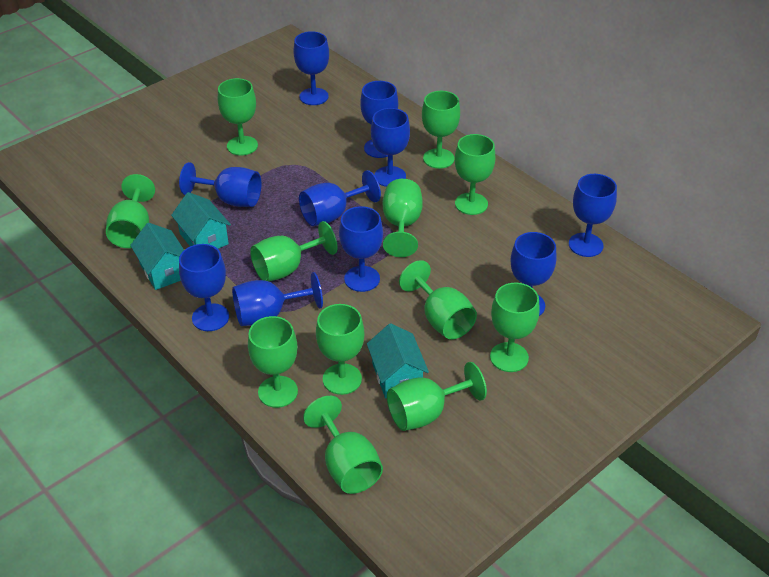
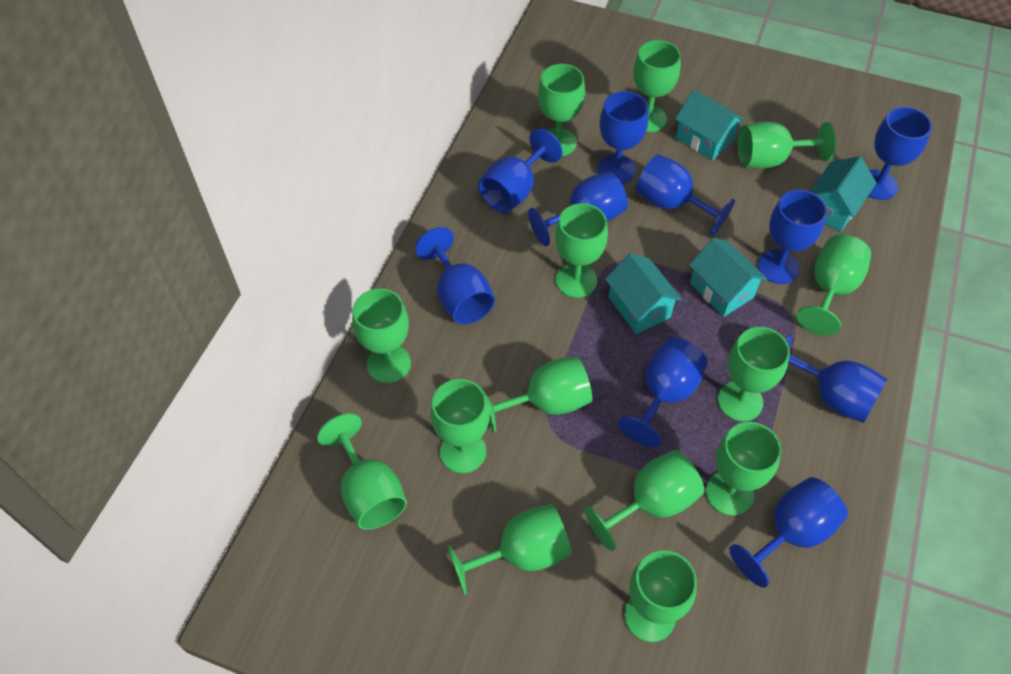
green goblet: 12 -> 14
turquoise house: 3 -> 4

